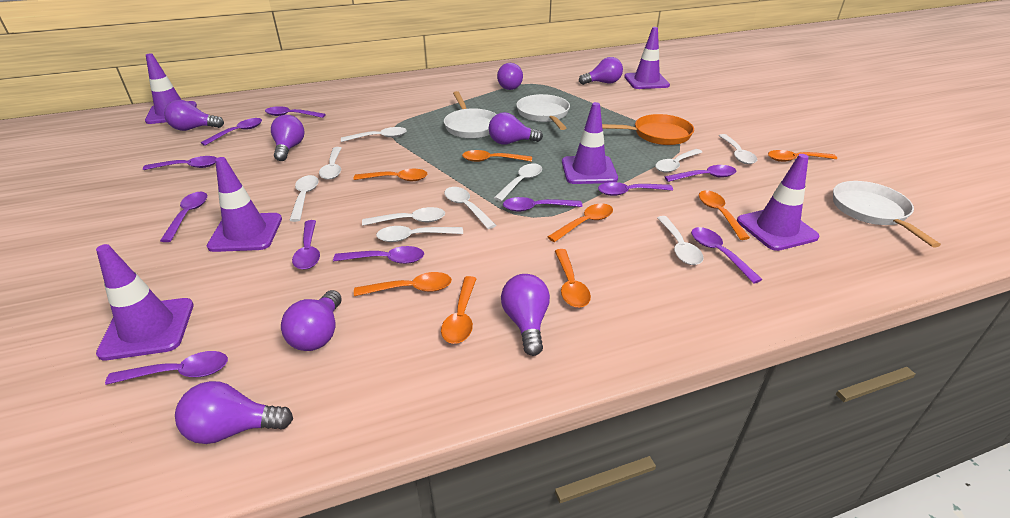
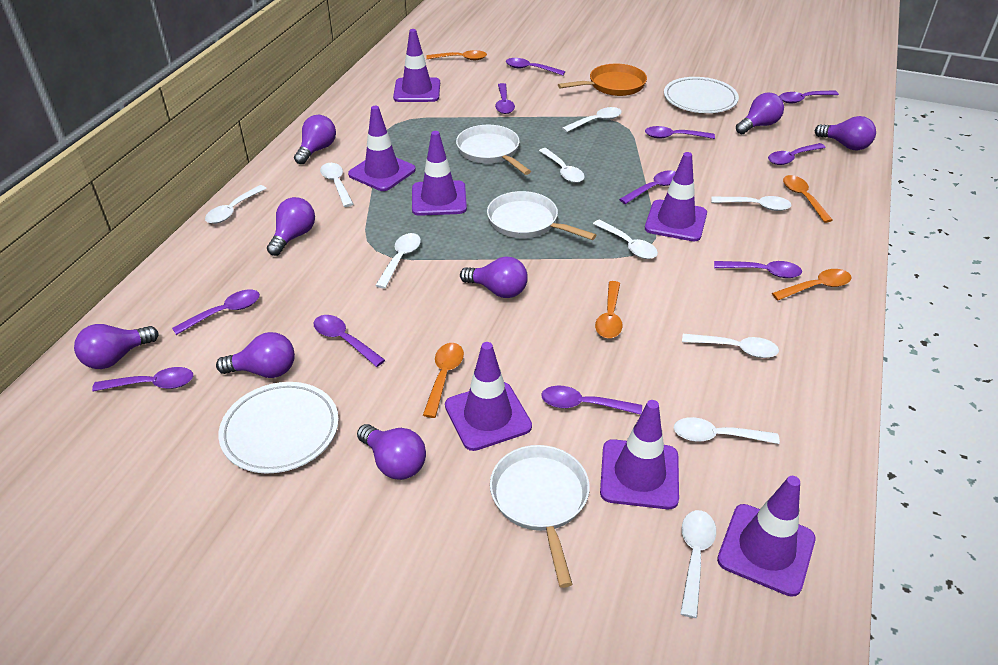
orange spoon: 8 -> 5
purple traffic cone: 6 -> 7
white plate: 0 -> 2

